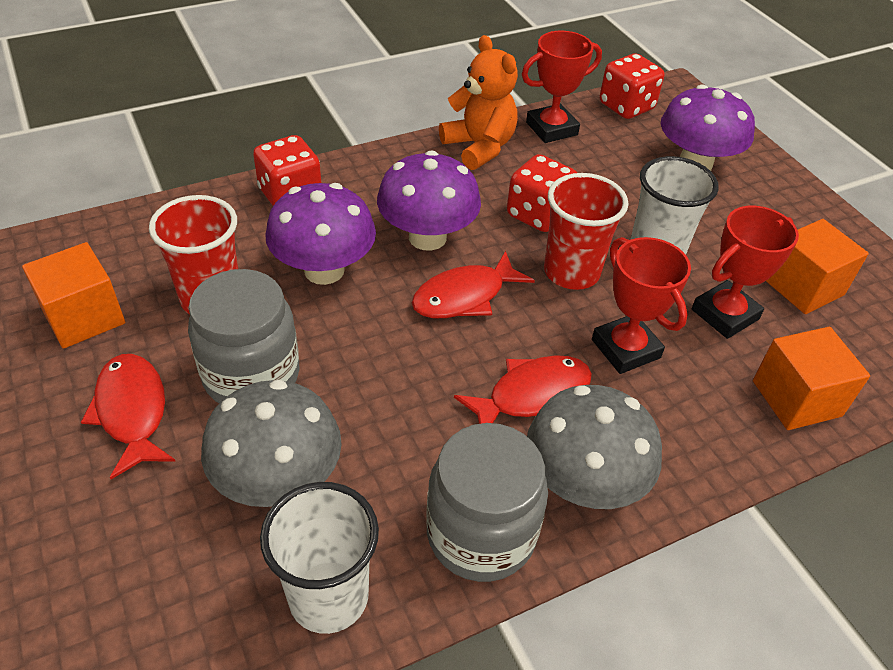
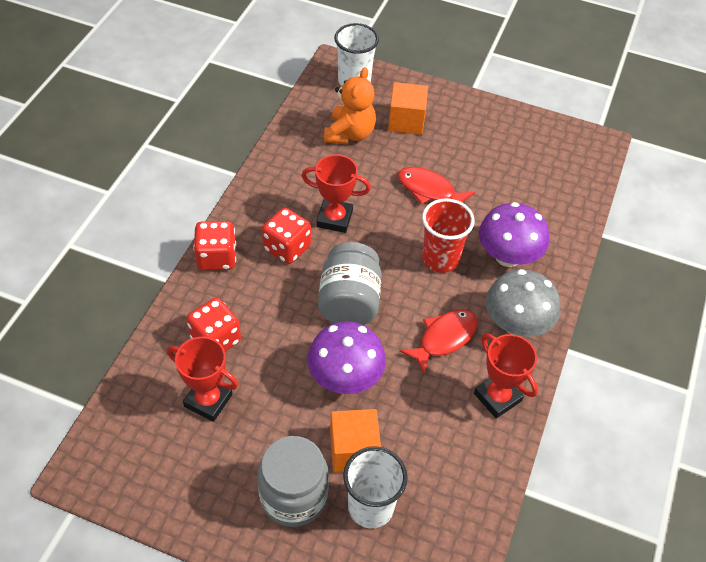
grey mushroom: 2 -> 1
orange cube: 3 -> 2
purple mushroom: 3 -> 2
red cup: 2 -> 1
red fish: 3 -> 2

